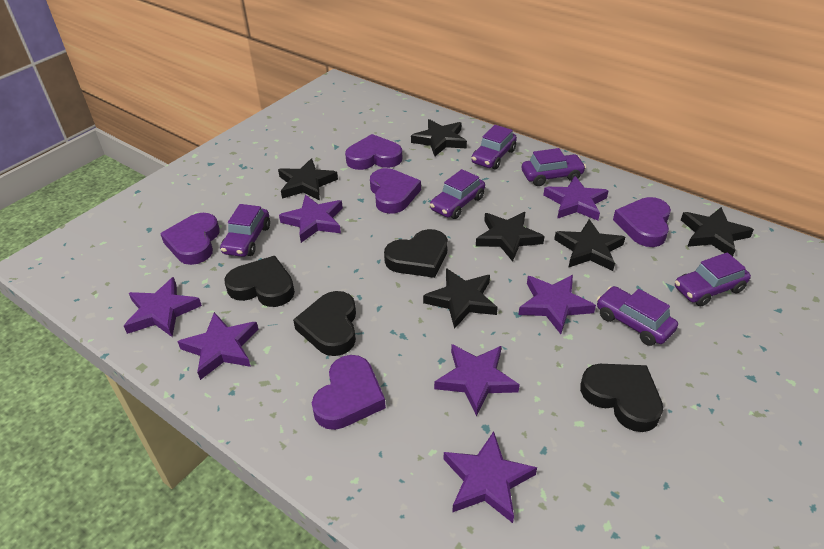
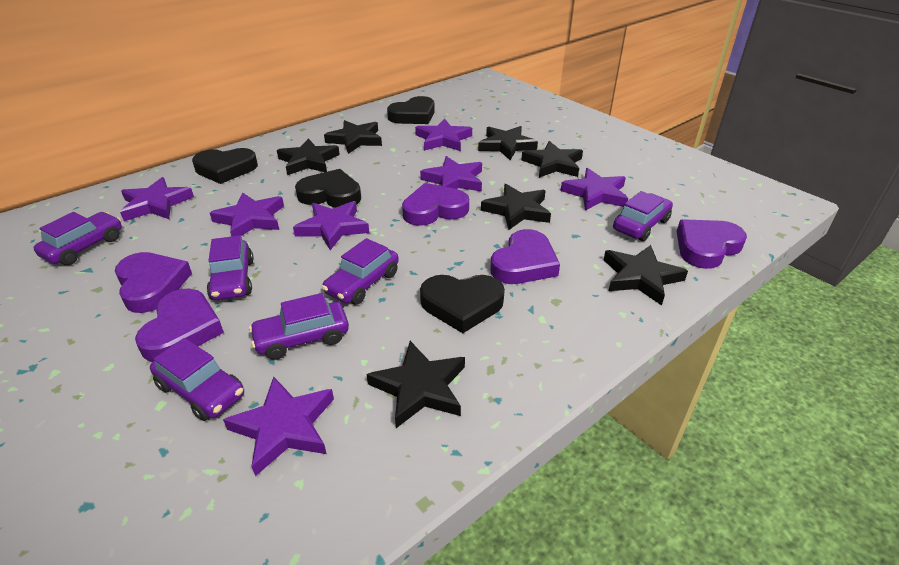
black star: 6 -> 7

